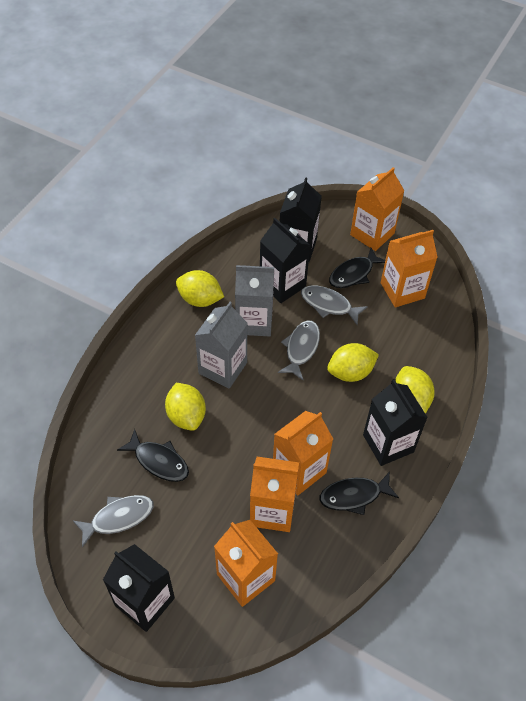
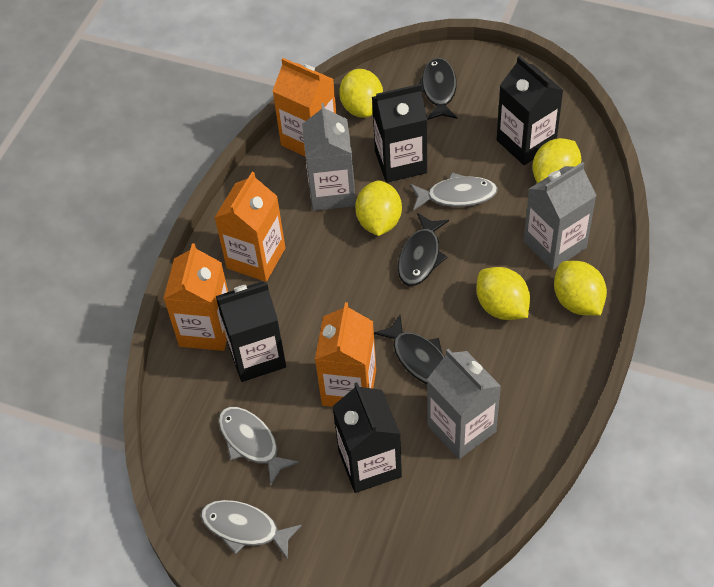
grey carton: 2 -> 3
orange carton: 5 -> 4
yellow lemon: 4 -> 5

